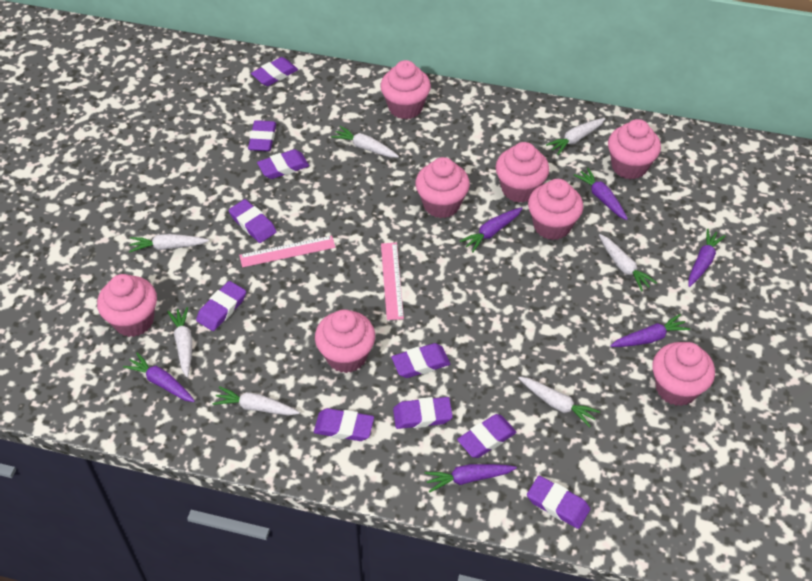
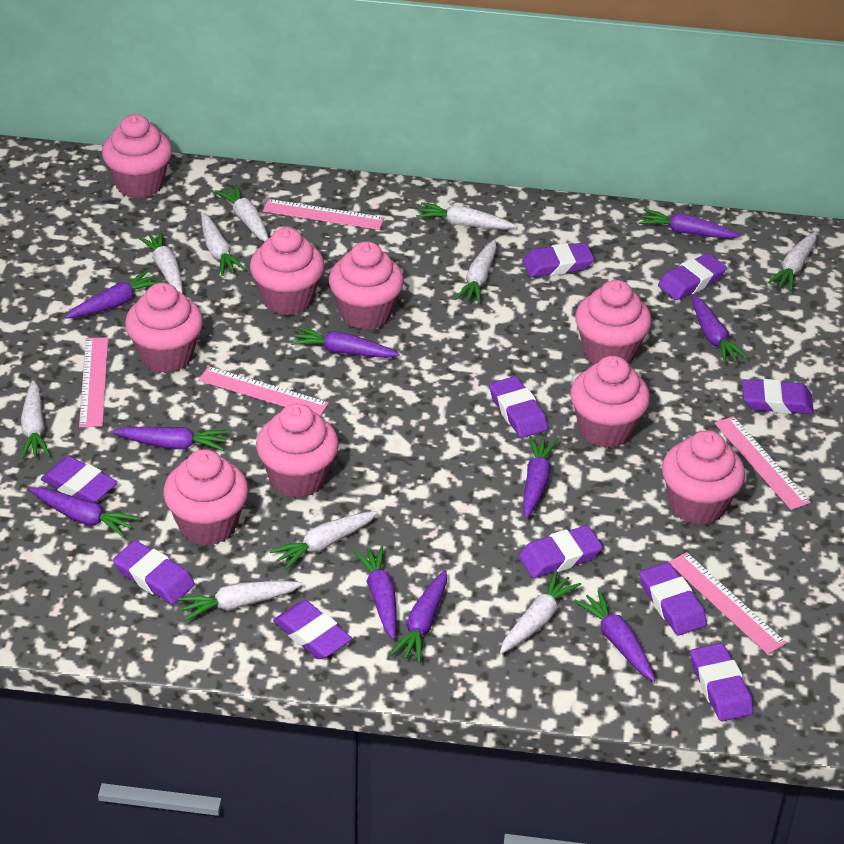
pink cupcake: 8 -> 9
pink ruler: 2 -> 5
purple carrot: 6 -> 10
white carrot: 7 -> 10

